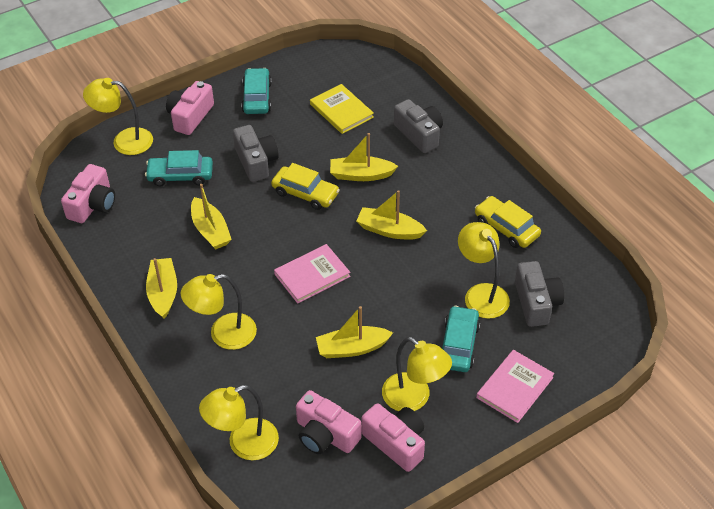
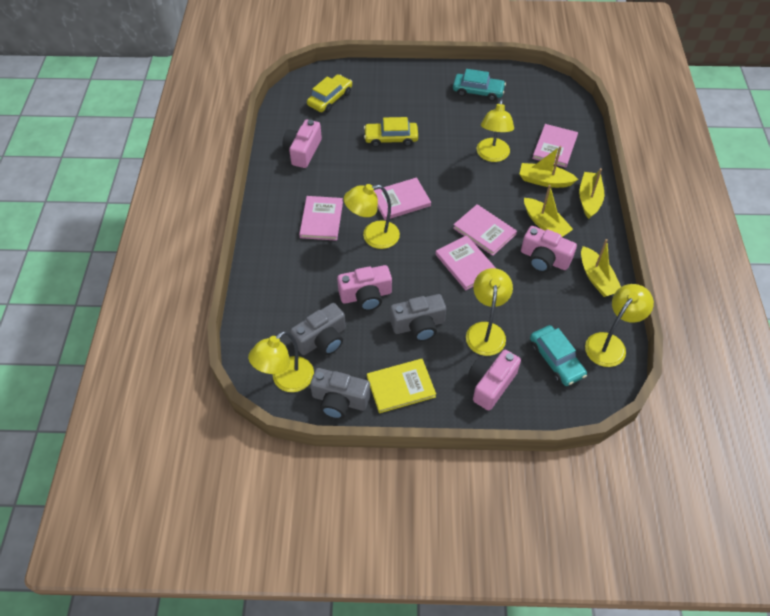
pink book: 2 -> 5
turquoise car: 3 -> 2
yellow boat: 5 -> 4

